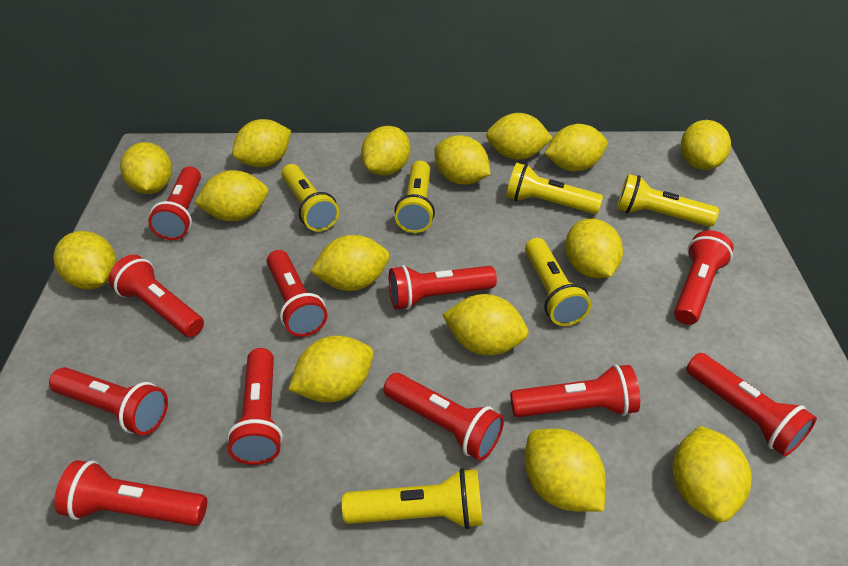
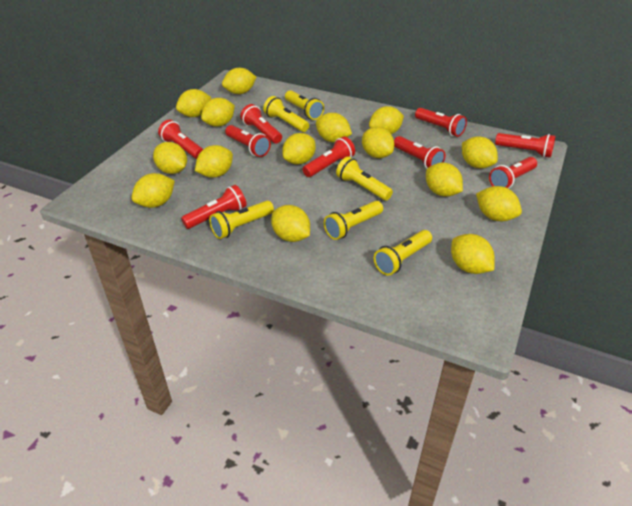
red flashlight: 11 -> 9

